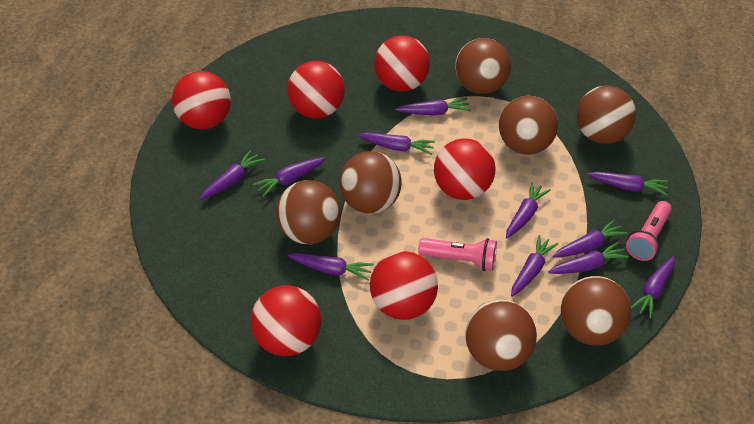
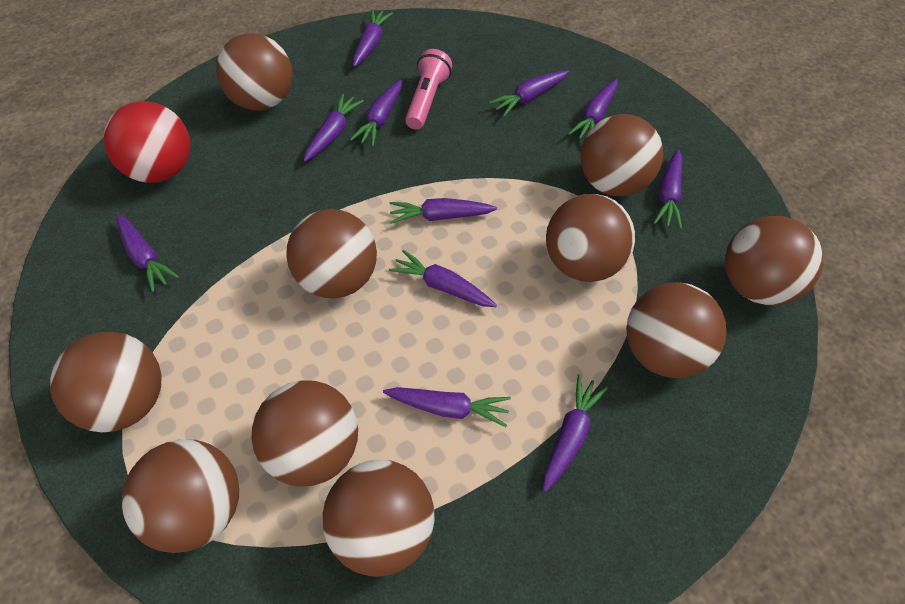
brown ball: 7 -> 10
pink flashlight: 2 -> 1
red ball: 6 -> 1

